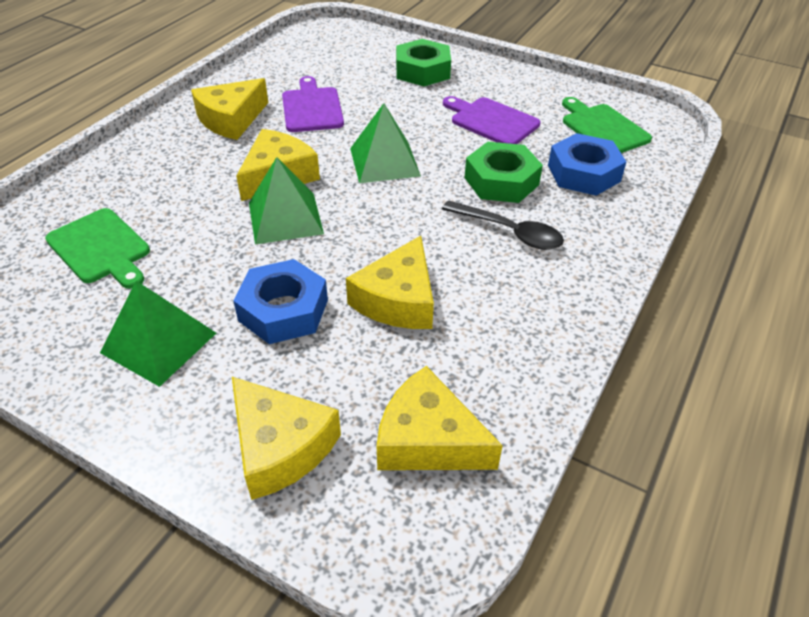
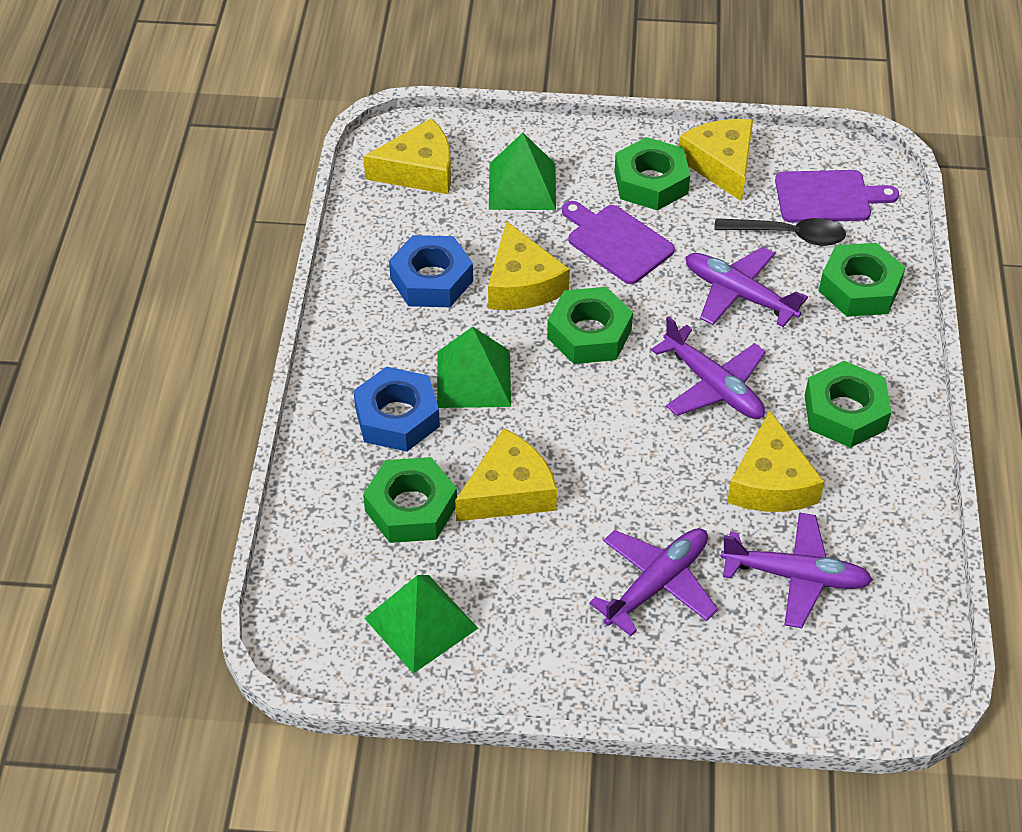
green cutting board: 2 -> 0
green nut: 2 -> 5
purple plane: 0 -> 4

